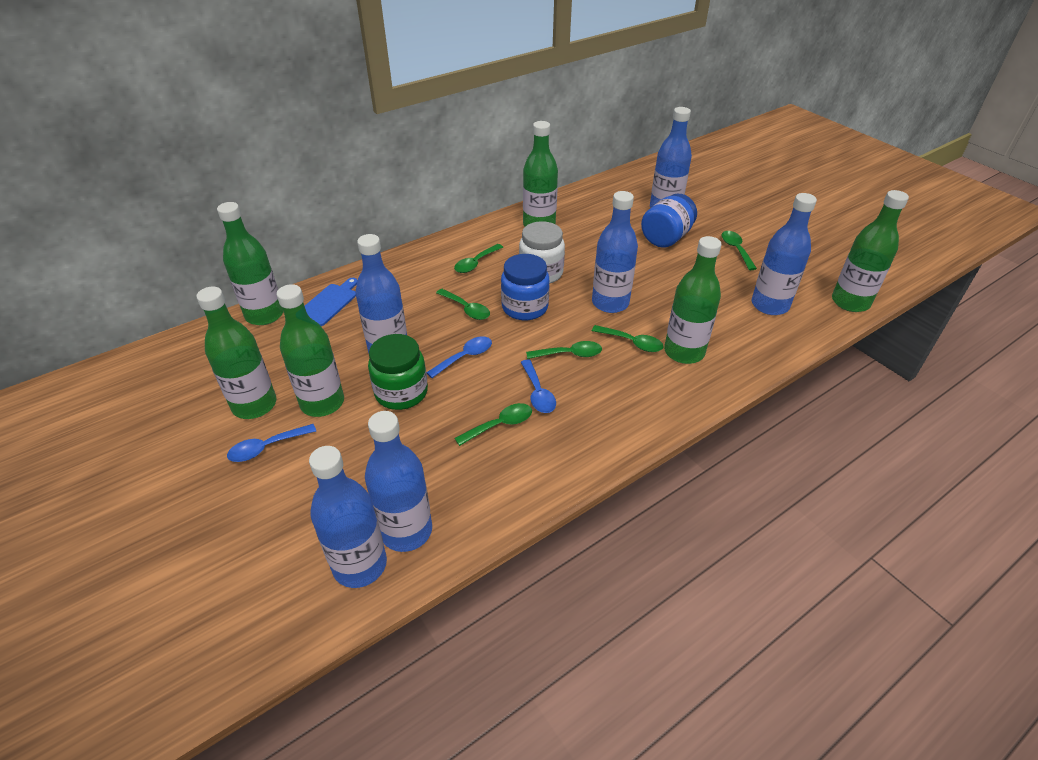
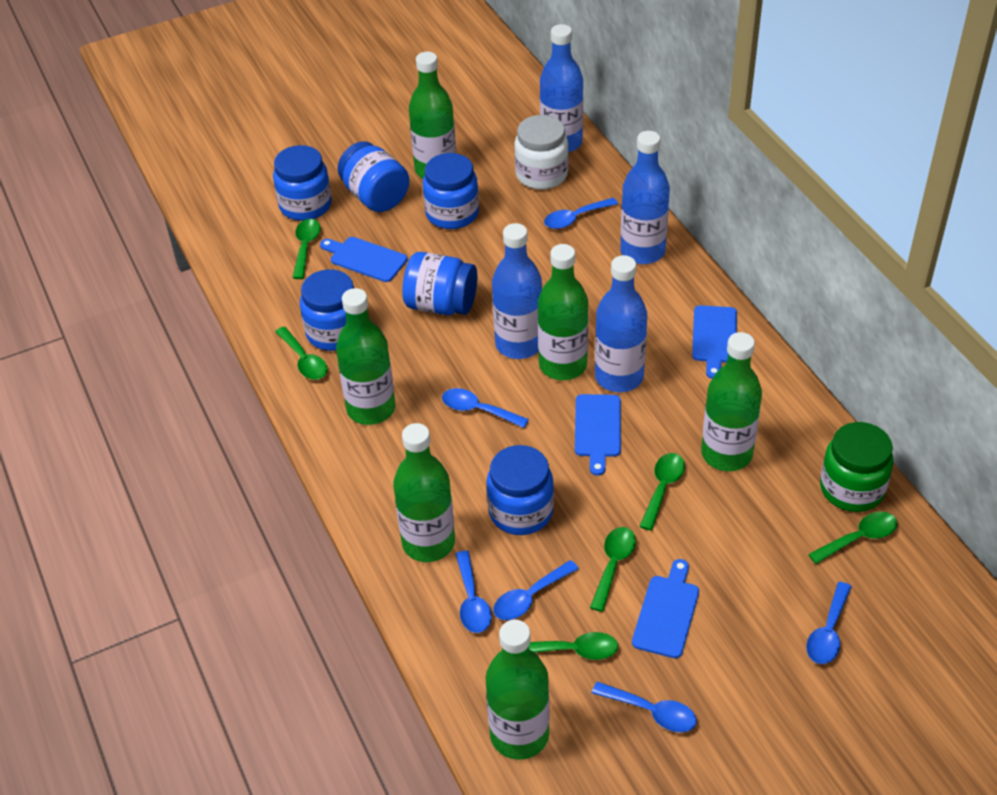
blue bottle: 6 -> 4
blue cutting board: 1 -> 4
blue jar: 2 -> 6
blue spoon: 3 -> 6

